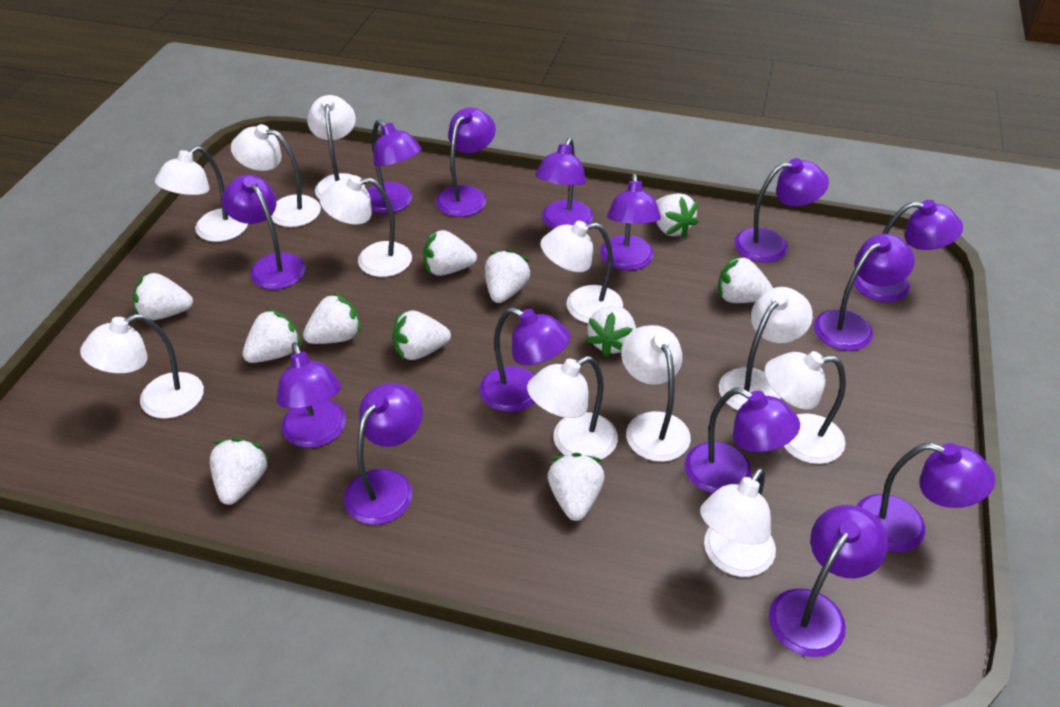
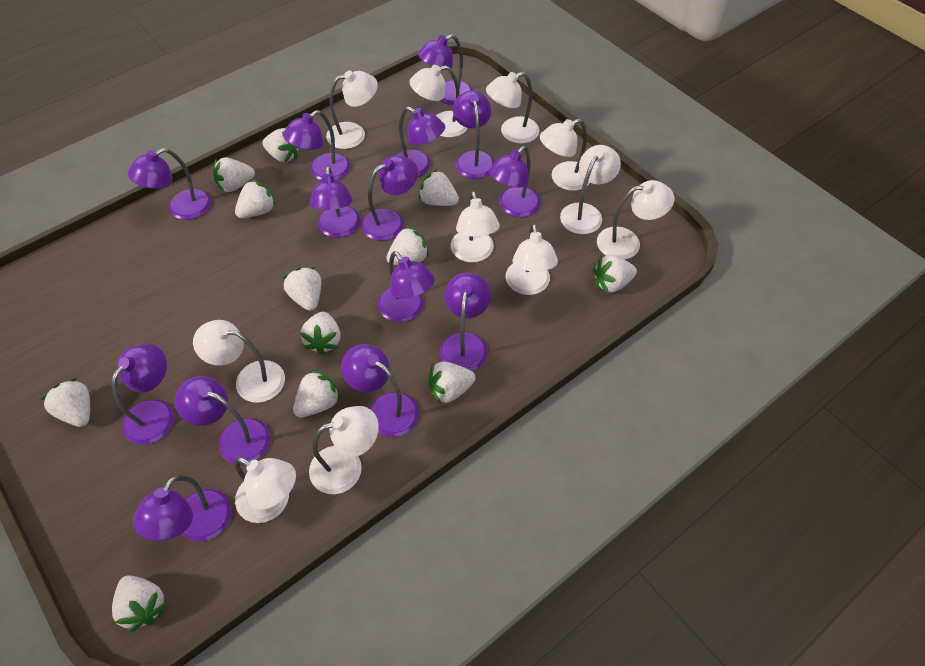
white strawberry: 11 -> 12

